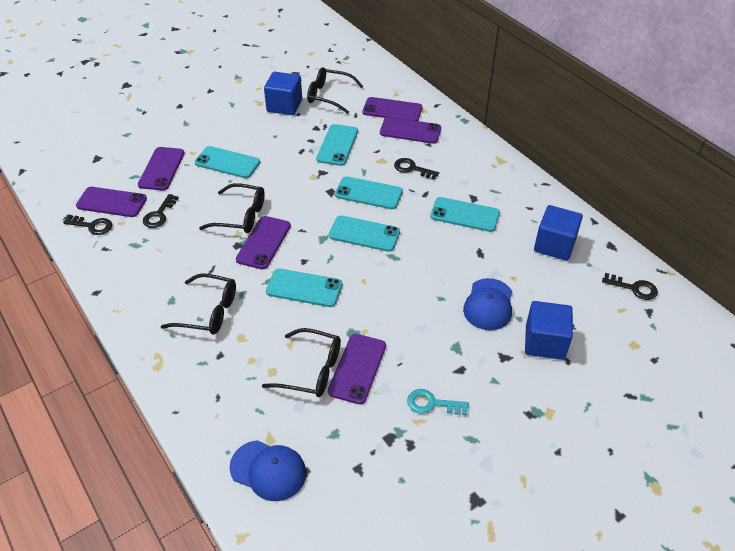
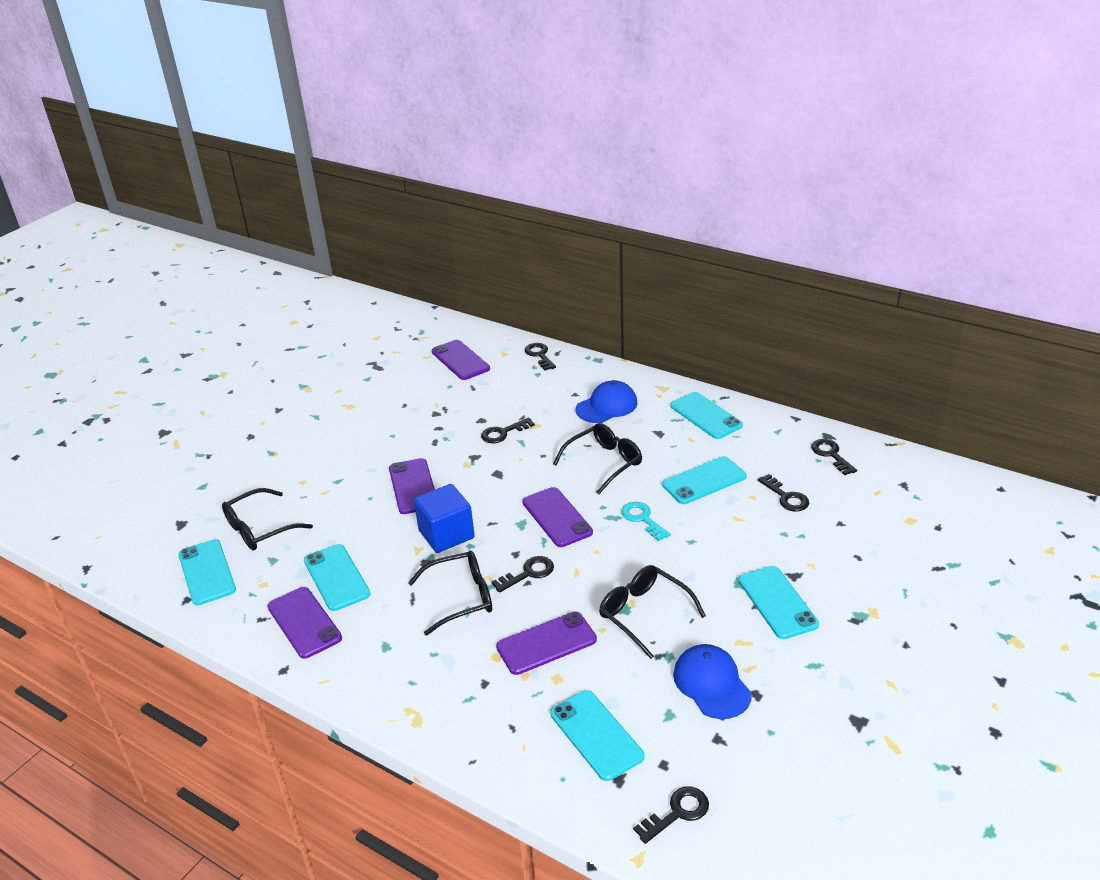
black key: 4 -> 6
blue cube: 3 -> 1
purple phone: 6 -> 5

